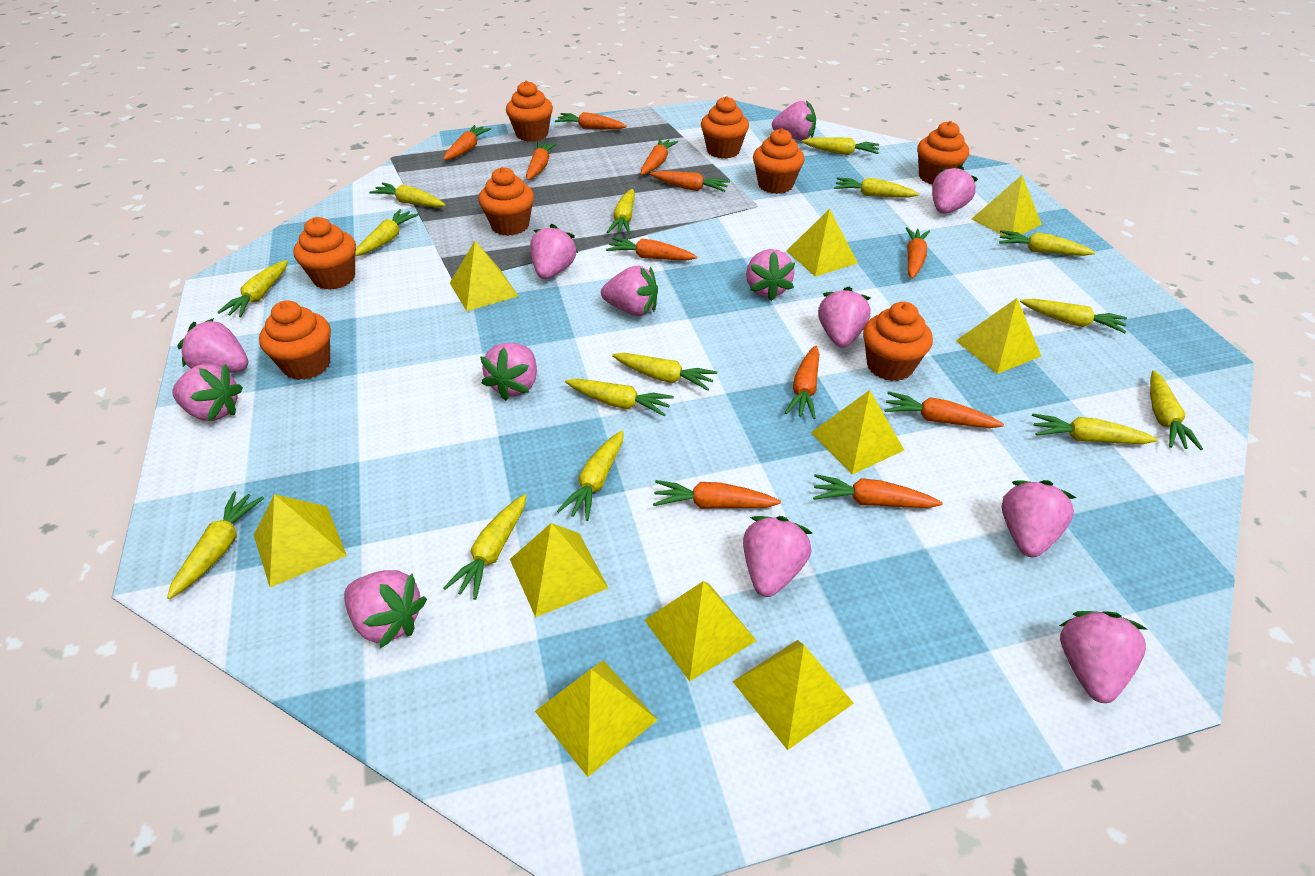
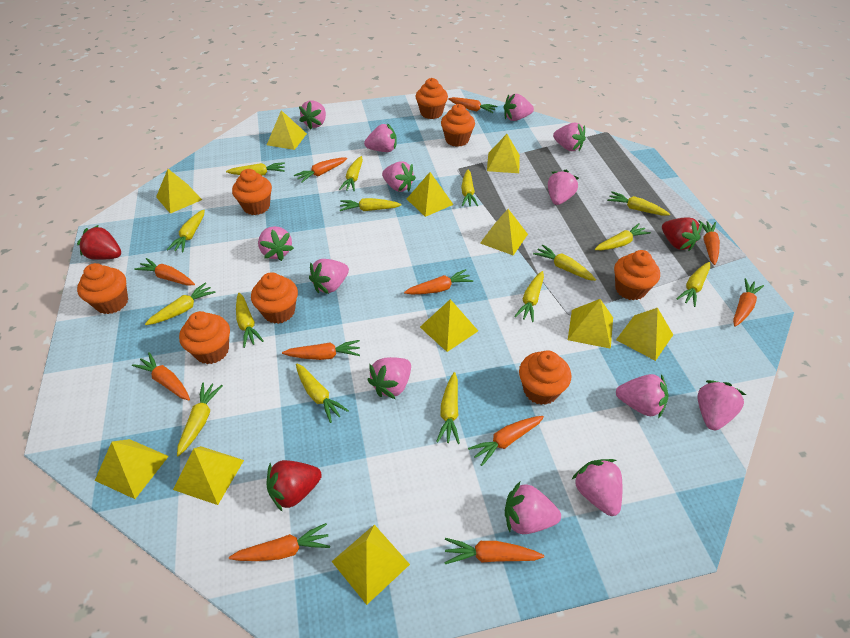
red strawberry: 0 -> 3
yellow pyramid: 10 -> 11

